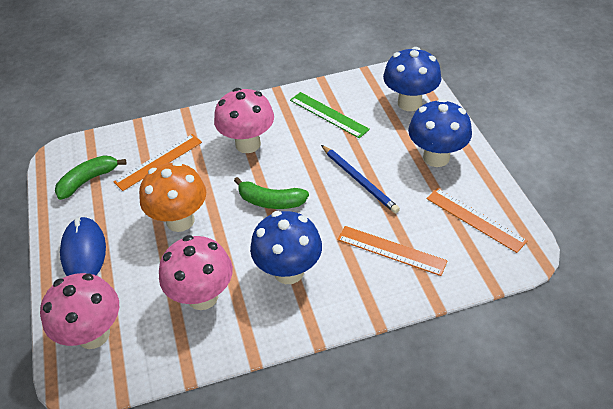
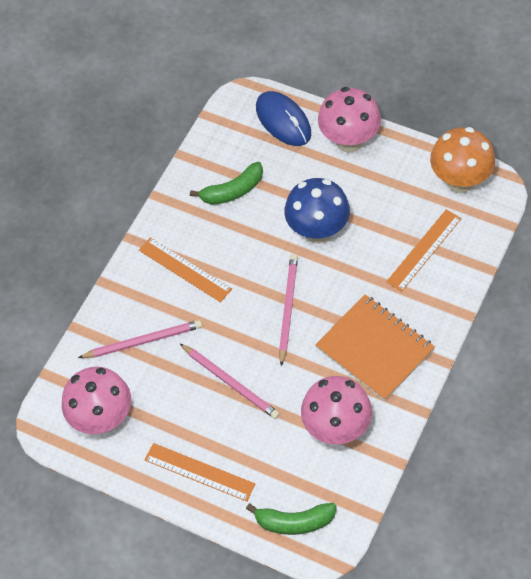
blue mushroom: 3 -> 1
blue pencil: 1 -> 0
green ruler: 1 -> 0
orange notebook: 0 -> 1
pink pencil: 0 -> 3

